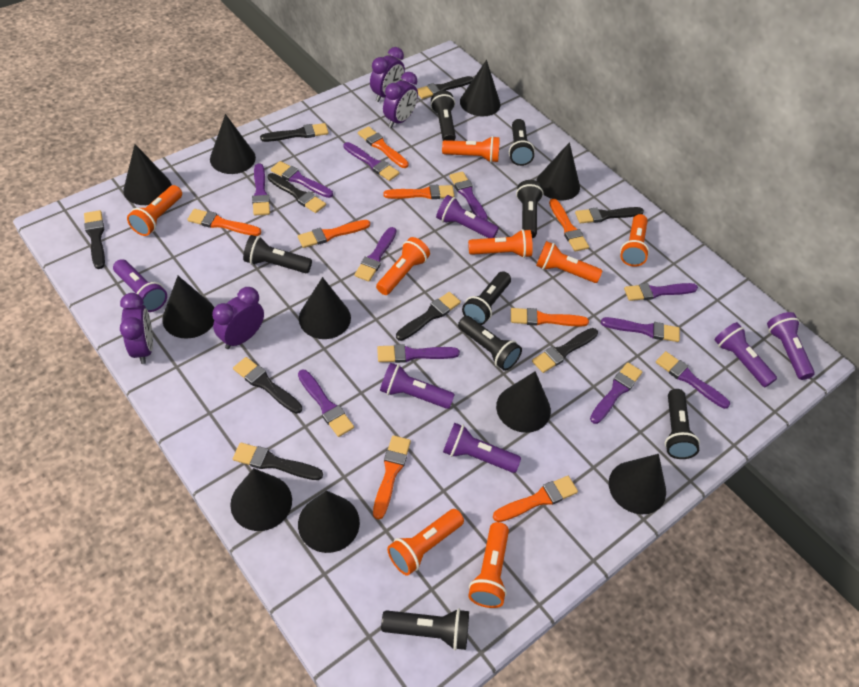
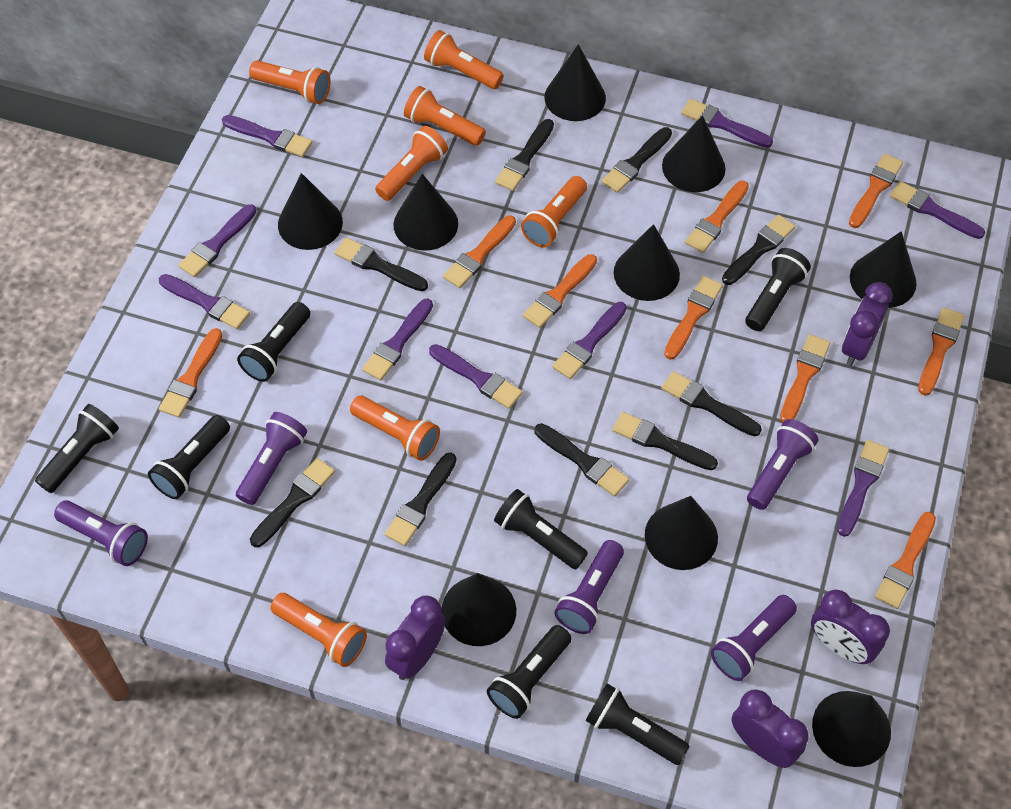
black cone: 10 -> 9
black flashlight: 8 -> 7
orange brush: 8 -> 9
orange flashlight: 8 -> 7
purple brush: 11 -> 9
purple flashlight: 6 -> 5

